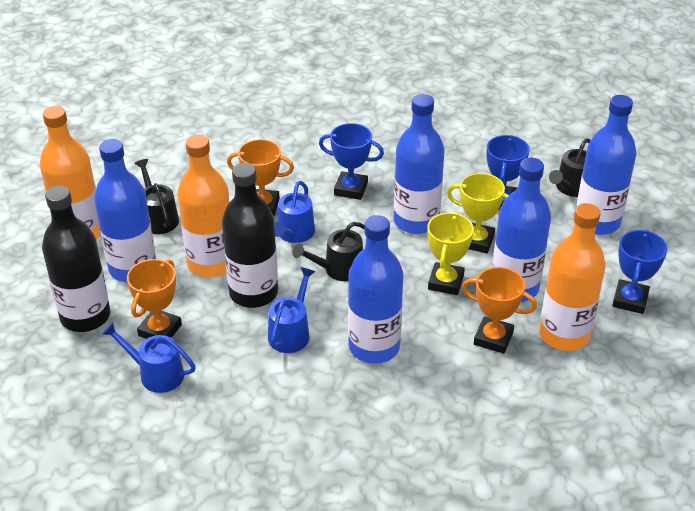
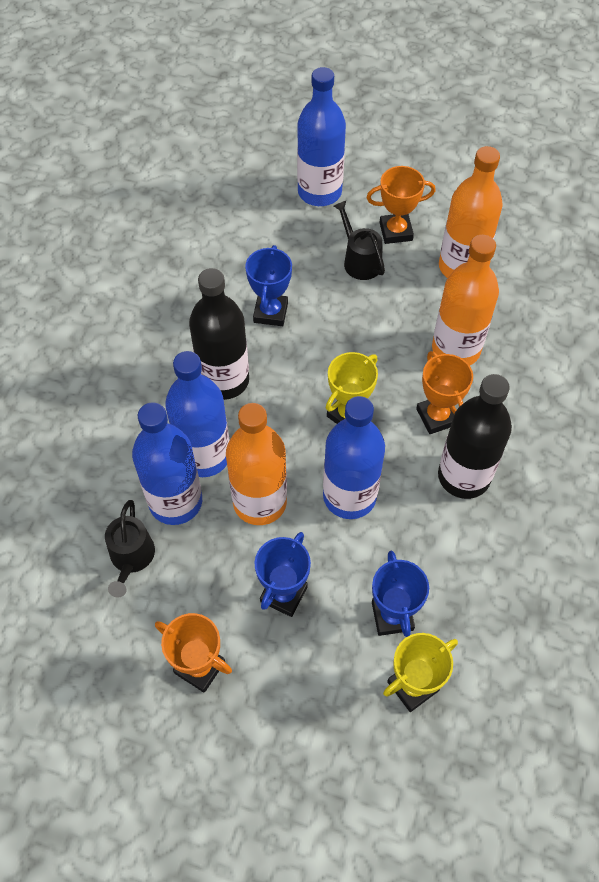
black watering can: 3 -> 2
blue bottle: 5 -> 4
blue watering can: 3 -> 0

